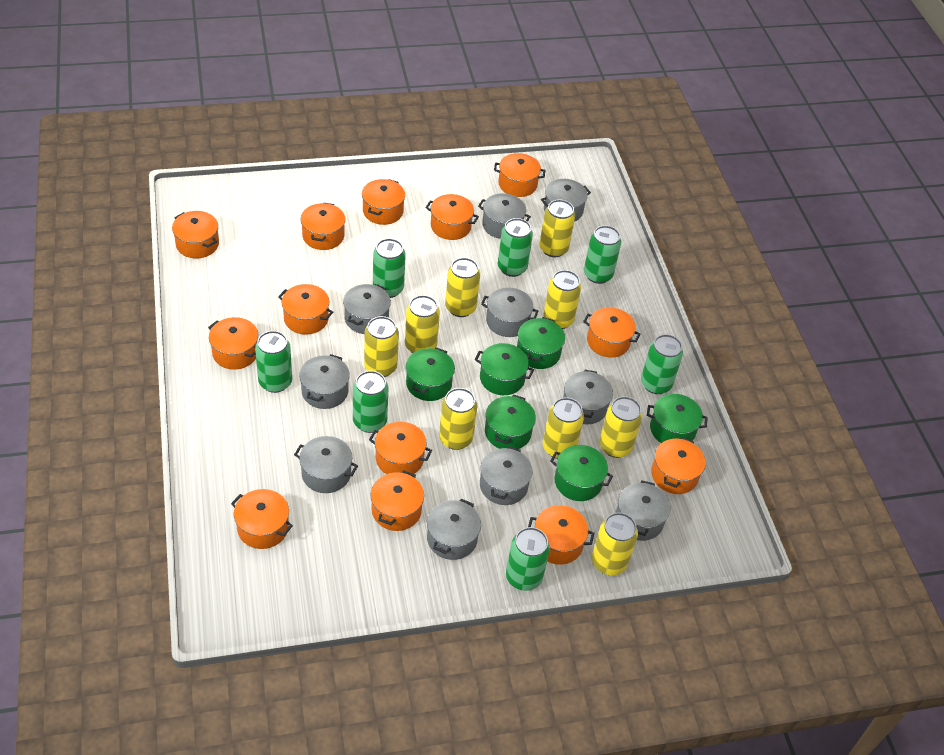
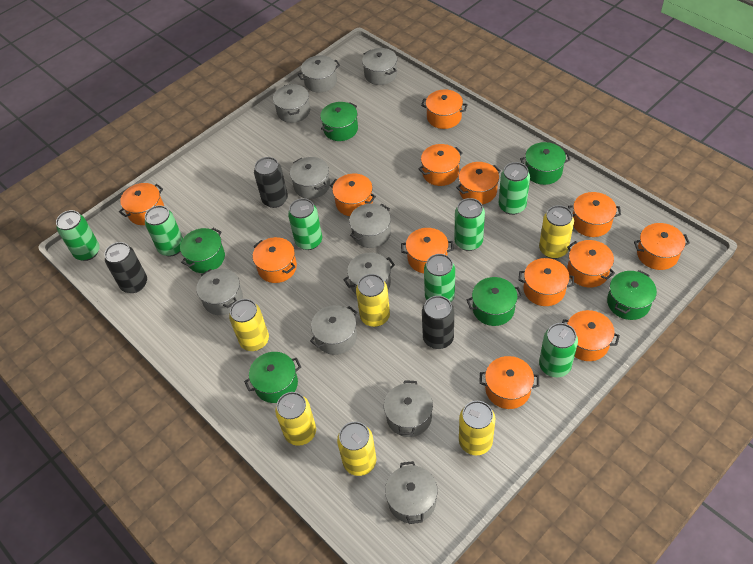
black can: 0 -> 3
yellow can: 9 -> 6

